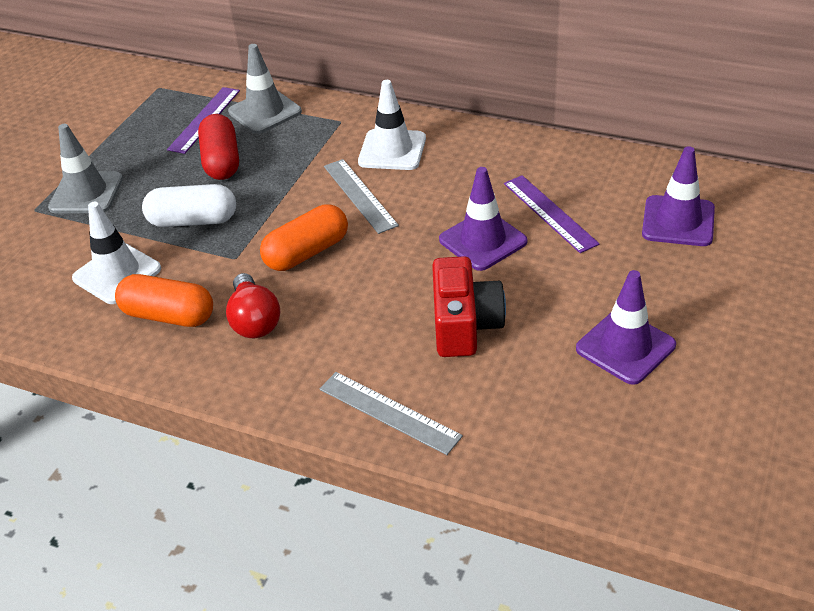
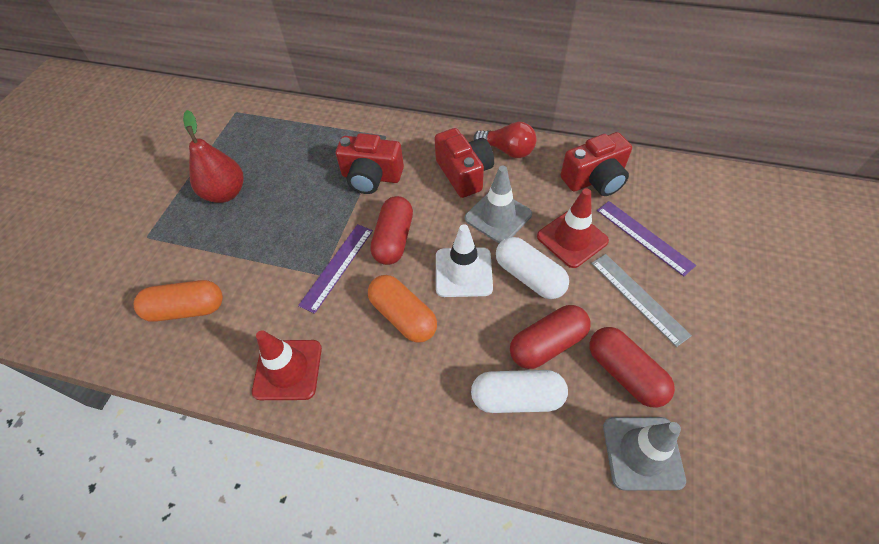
grey ruler: 2 -> 1
purple traffic cone: 3 -> 0
red camera: 1 -> 3
red capsule: 1 -> 3
red pear: 0 -> 1
red traffic cone: 0 -> 2
white capsule: 1 -> 2
white traffic cone: 2 -> 1

